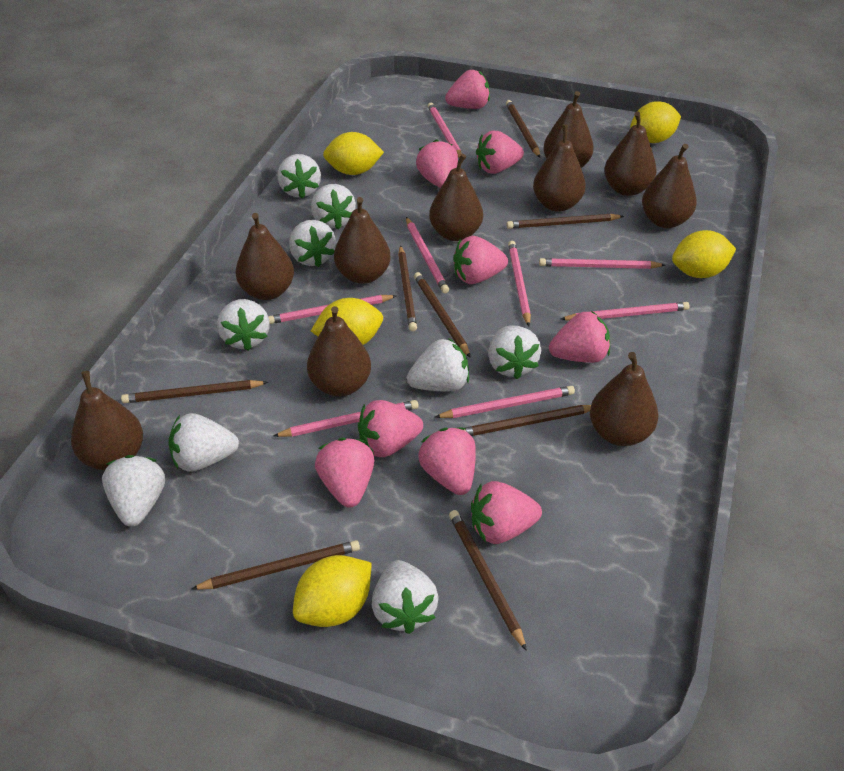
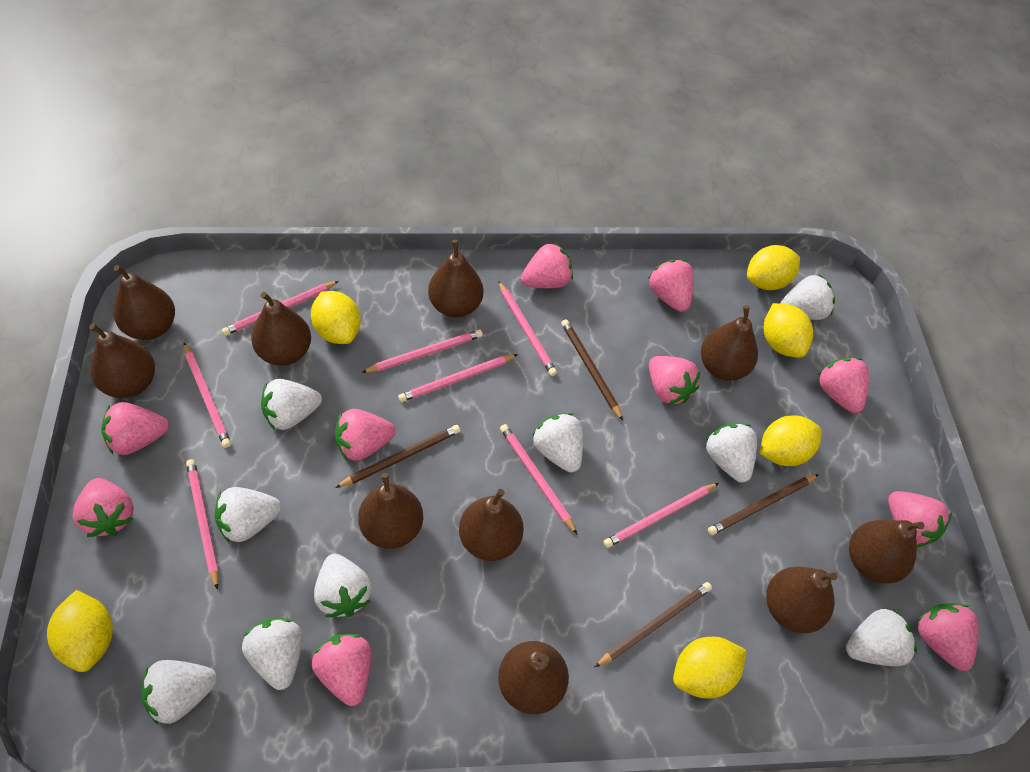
brown pencil: 8 -> 4
pink strawberry: 9 -> 10
yellow lemon: 5 -> 6

